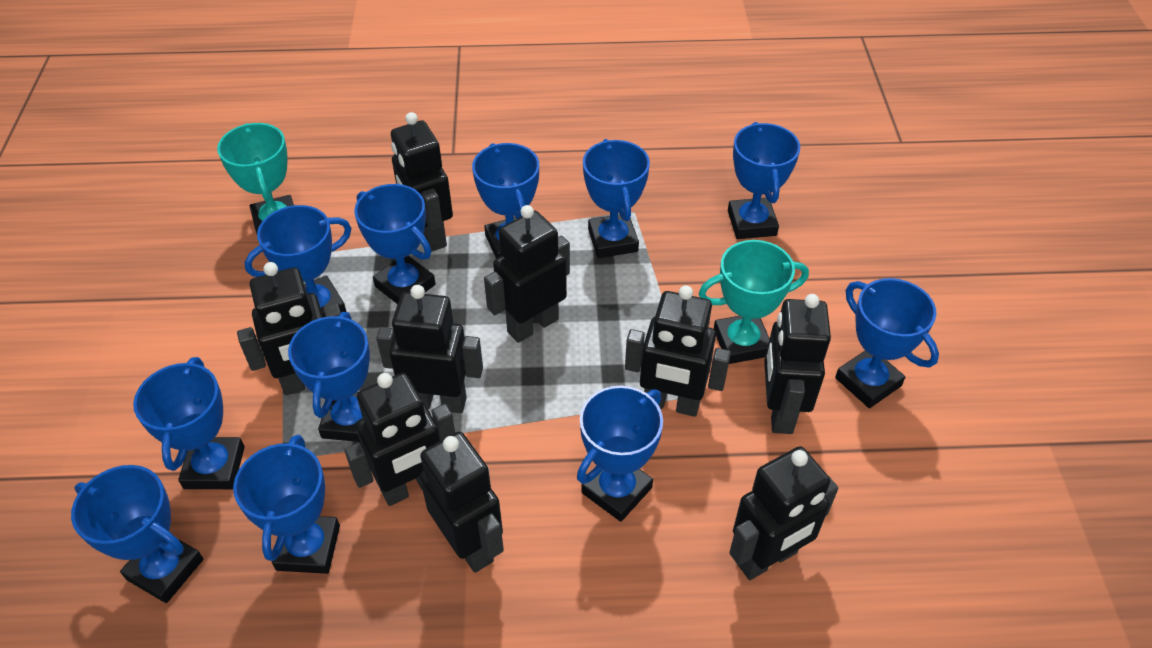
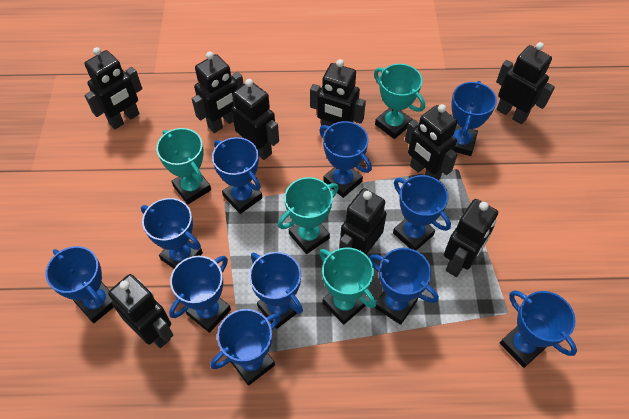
turquoise trophy: 2 -> 4

